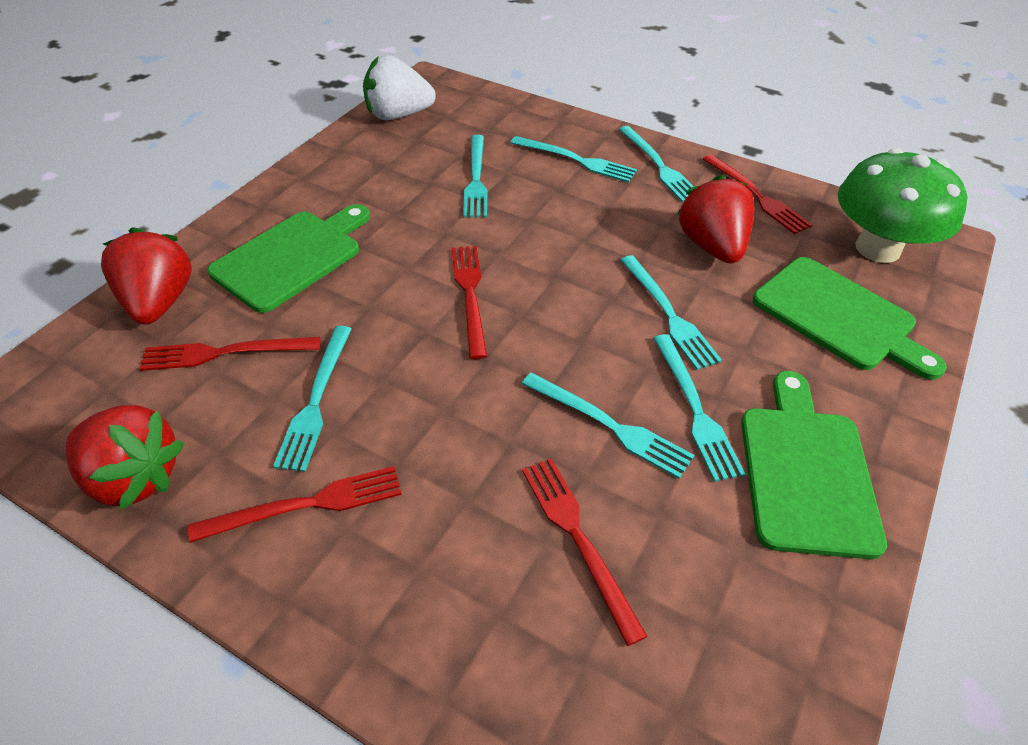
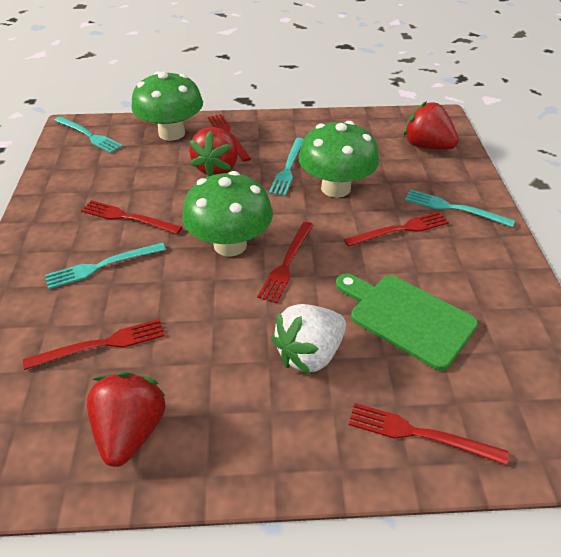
green cutting board: 3 -> 1
green mushroom: 1 -> 3
red fork: 5 -> 6
turquoise fork: 7 -> 4

